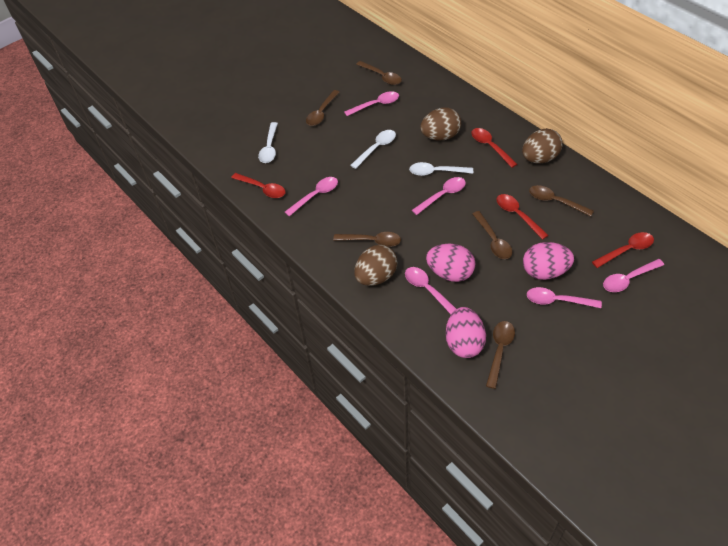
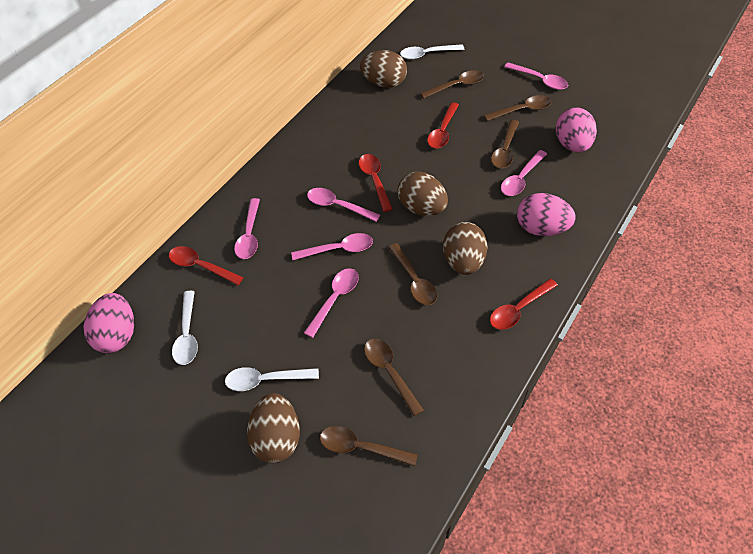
brown egg: 3 -> 4

